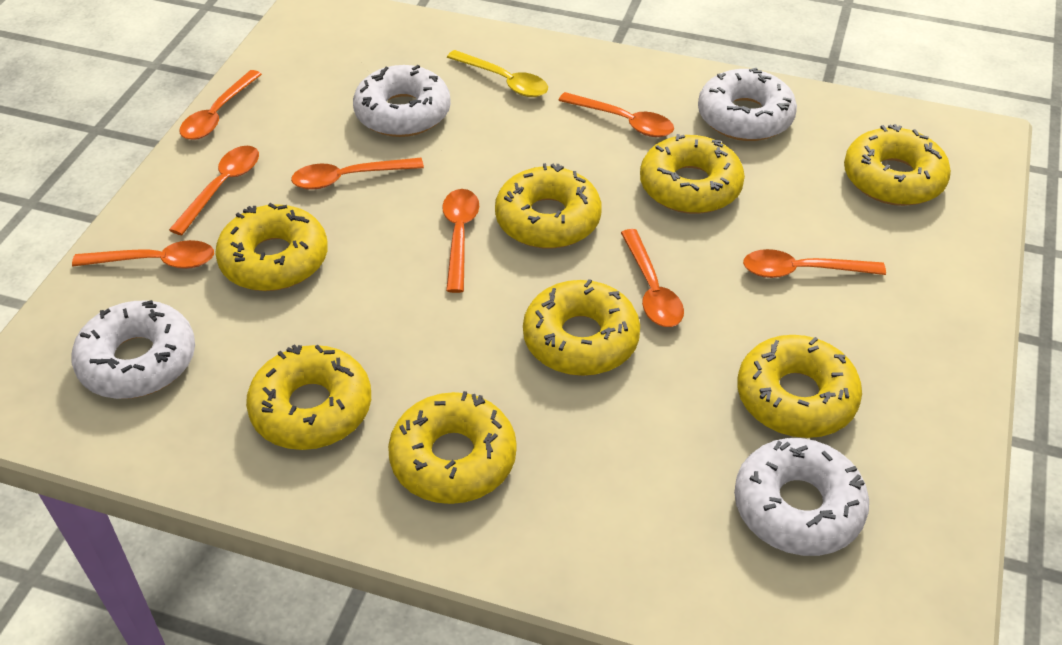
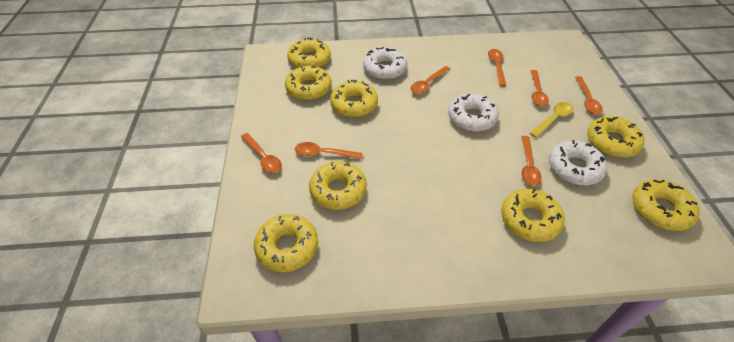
orange spoon: 8 -> 7
white donut: 4 -> 3

